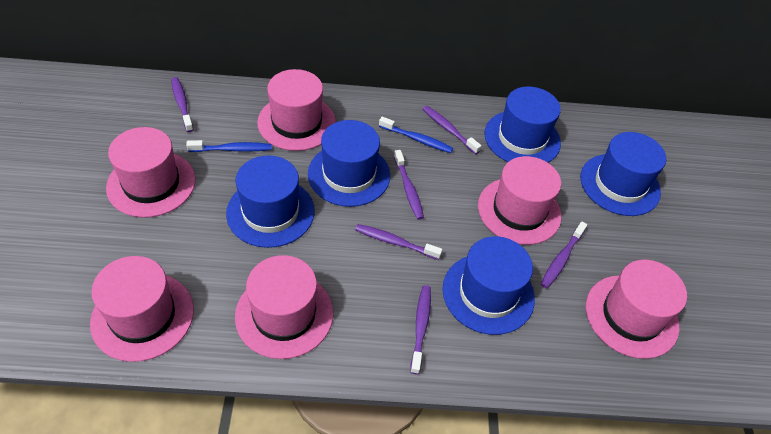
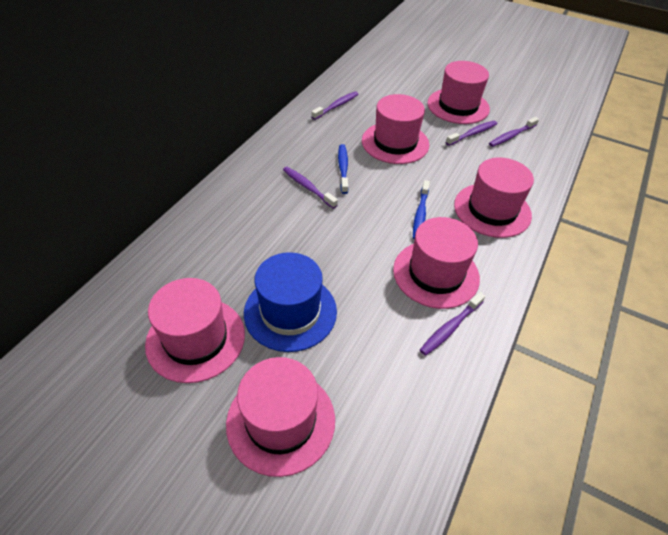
blue hat: 5 -> 1
purple toothbrush: 6 -> 5

